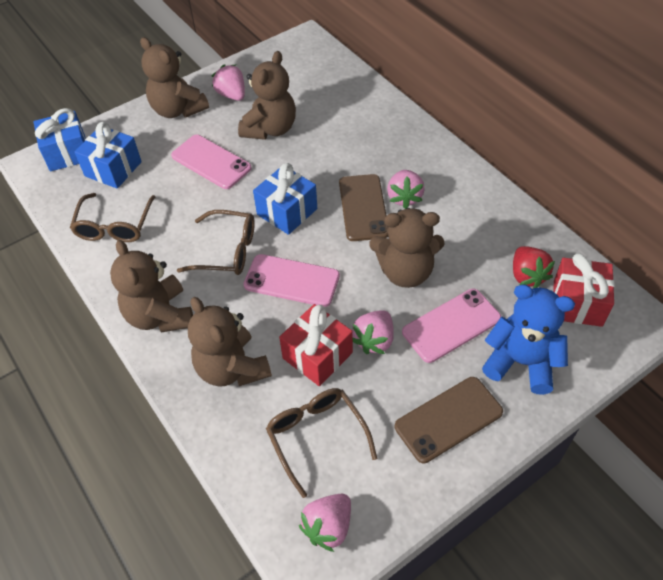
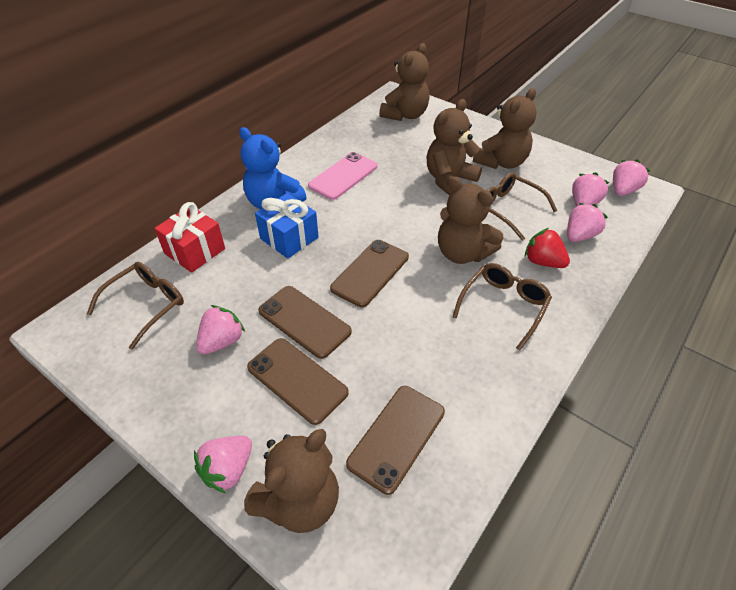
blue gift: 3 -> 1
brown phone: 2 -> 4
pink phone: 3 -> 1
pink strawberry: 4 -> 5
red gift: 2 -> 1

